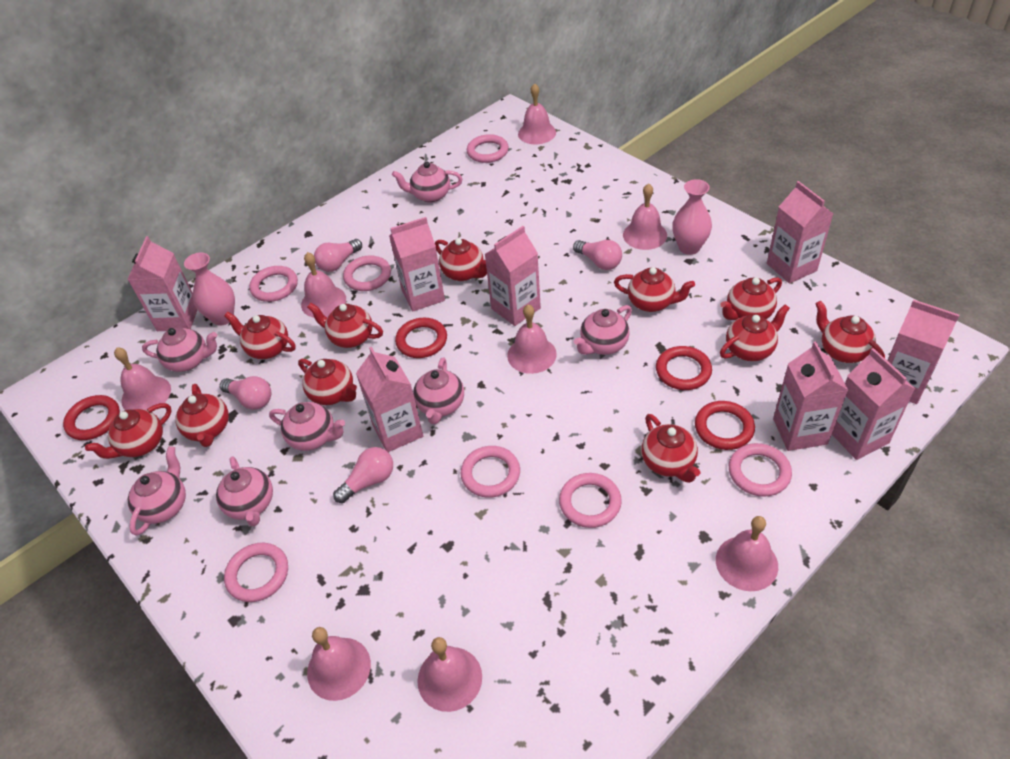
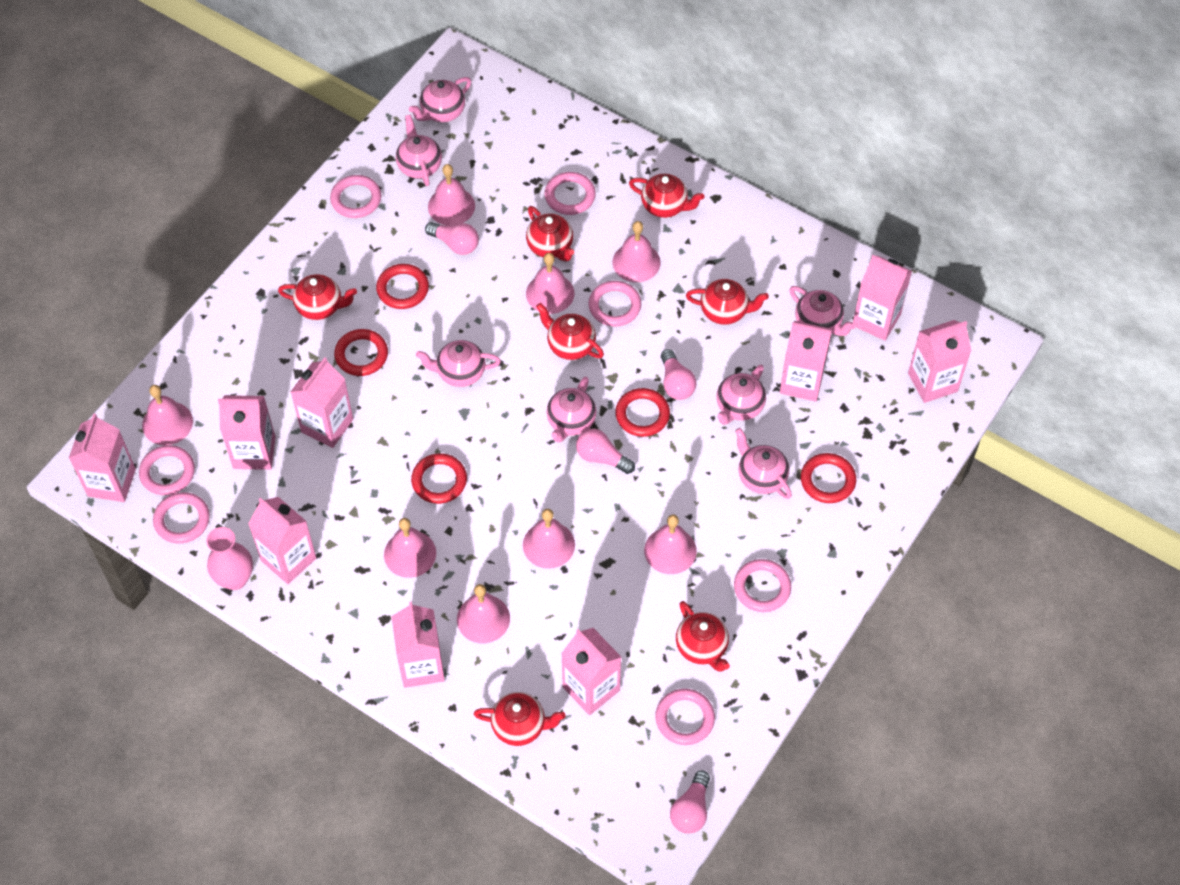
pink carton: 8 -> 9
pink vase: 2 -> 1
red ring: 4 -> 5
red teapot: 11 -> 7

